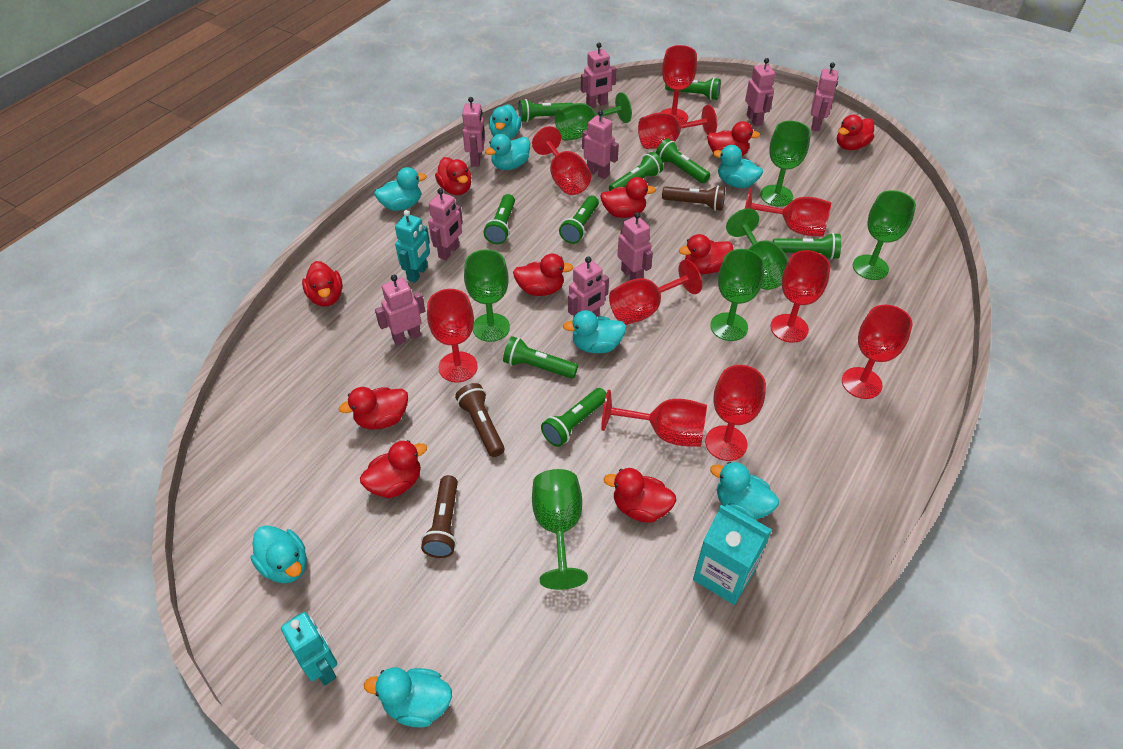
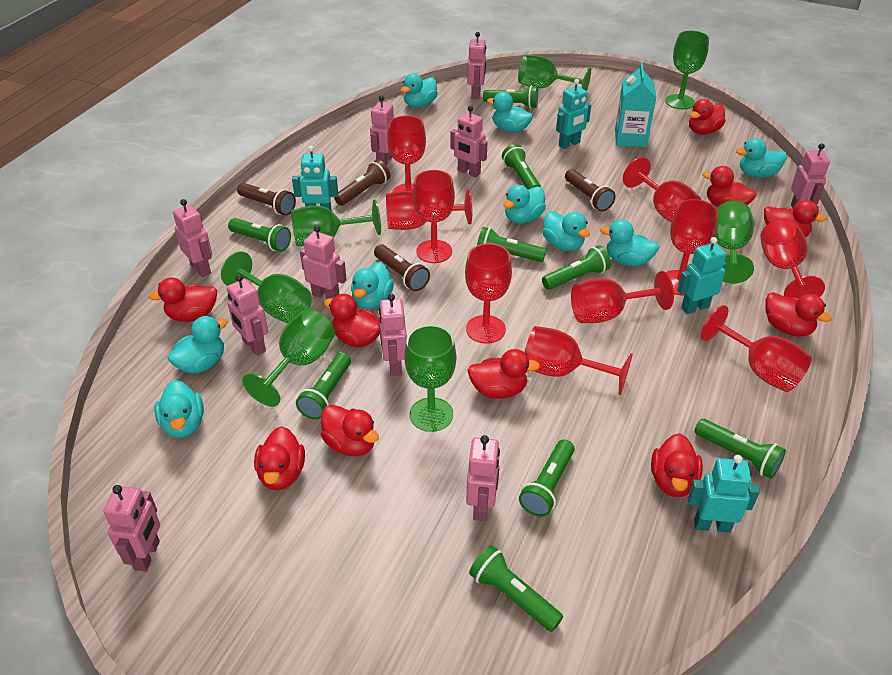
brown flashlight: 3 -> 4
pink robot: 9 -> 10
turquoise duck: 8 -> 9
turquoise robot: 2 -> 4

